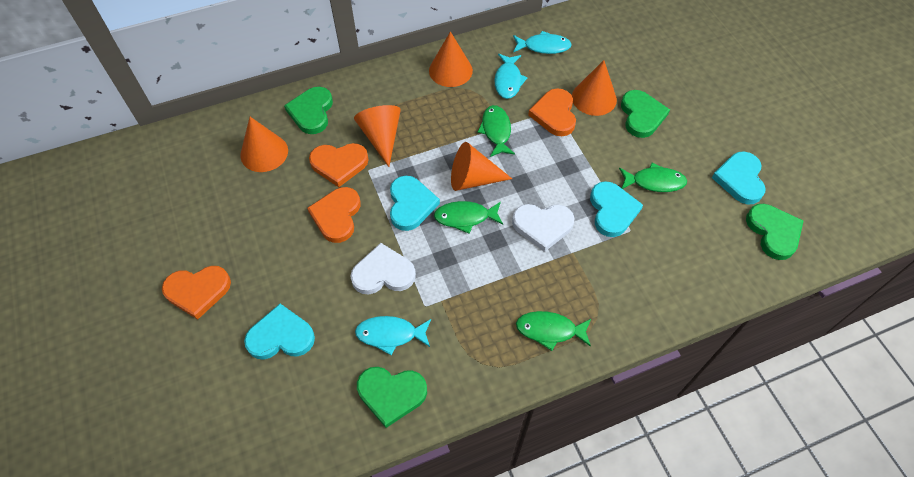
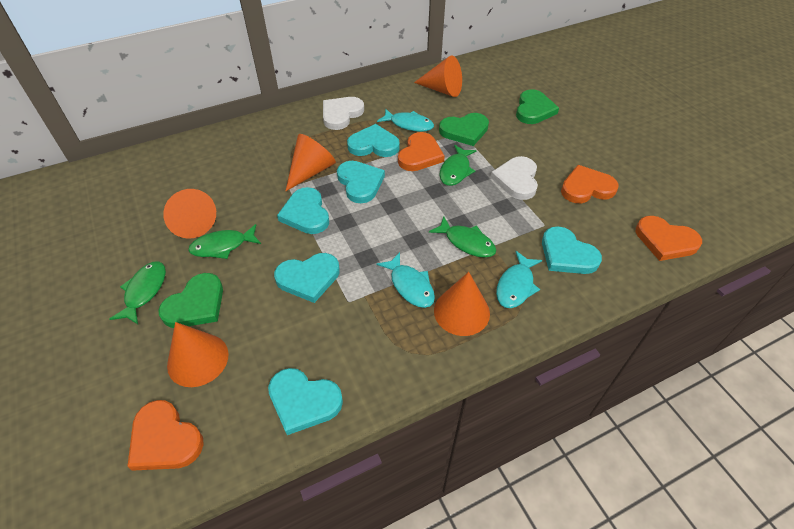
green heart: 4 -> 3
turquoise heart: 4 -> 6

